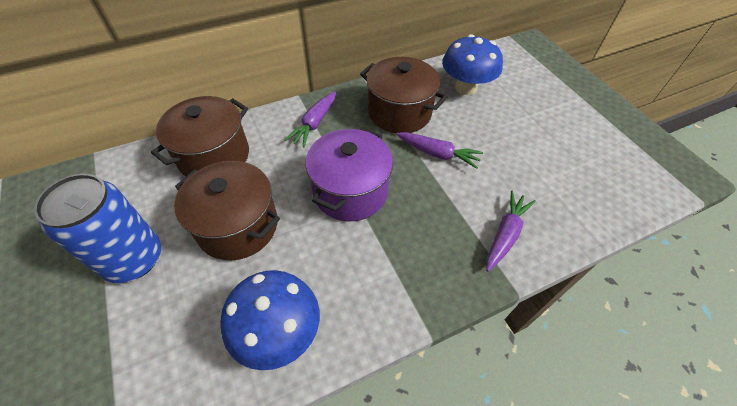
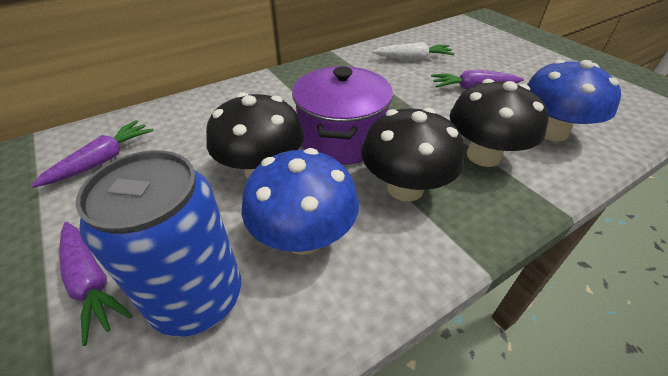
black mushroom: 0 -> 3
brown pot: 3 -> 0
white carrot: 0 -> 1

